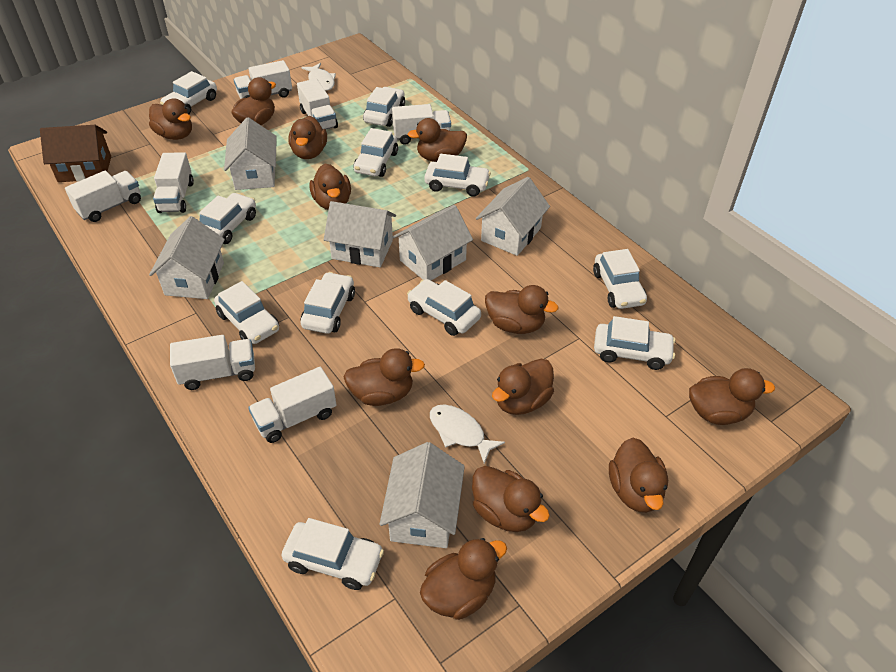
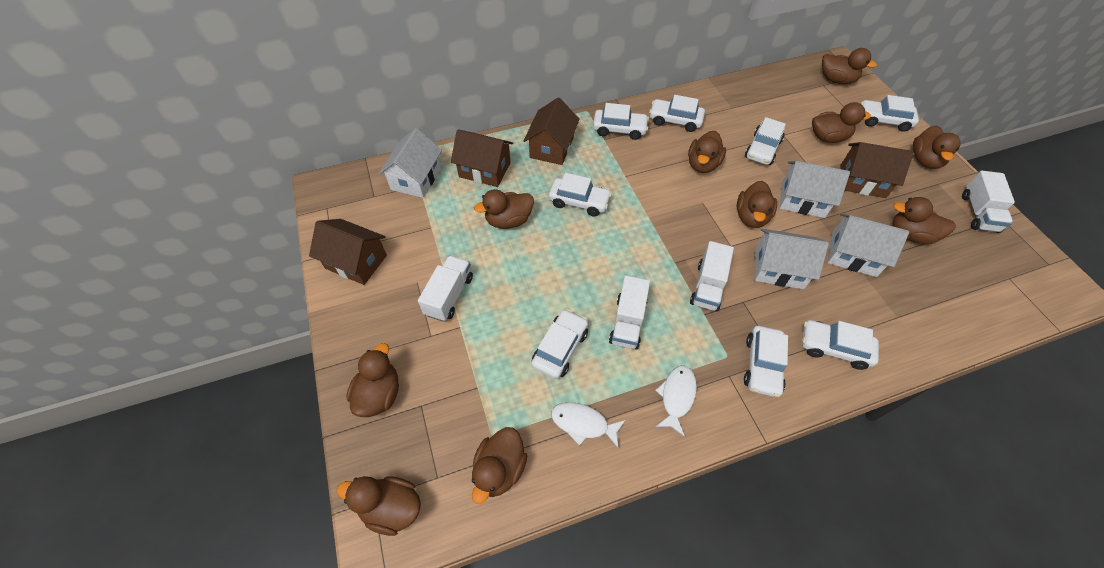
brown duck: 12 -> 10
brown house: 1 -> 4
white car: 11 -> 8
white house: 6 -> 4
white truck: 7 -> 4

